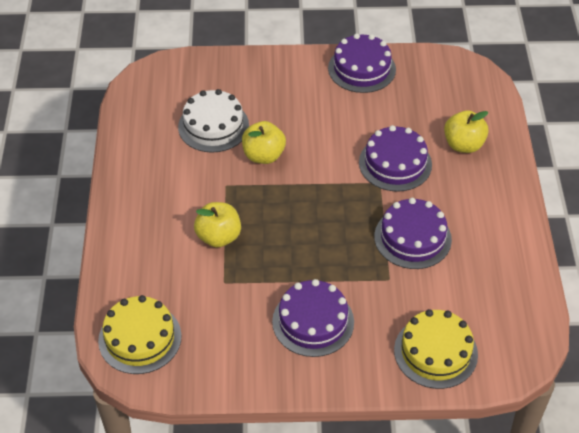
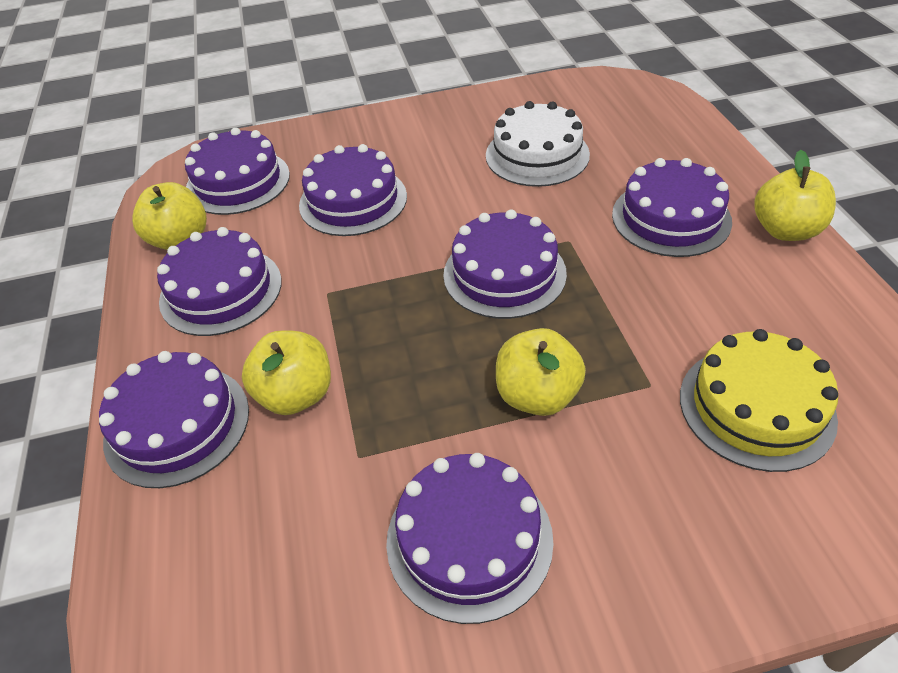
purple cake: 4 -> 7
yellow apple: 3 -> 4
yellow cake: 2 -> 1

